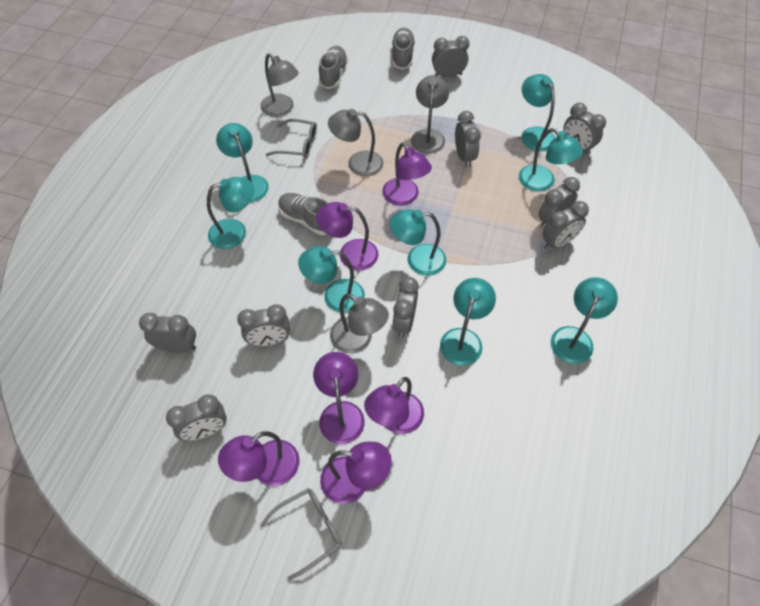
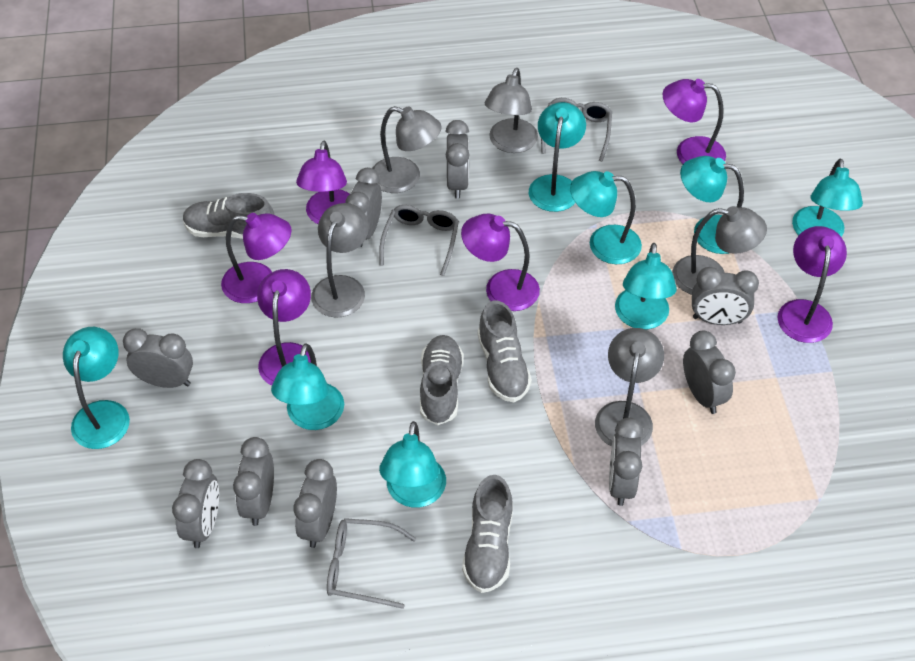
grey glasses: 2 -> 3
grey lamp: 4 -> 5
grey shoe: 3 -> 4

